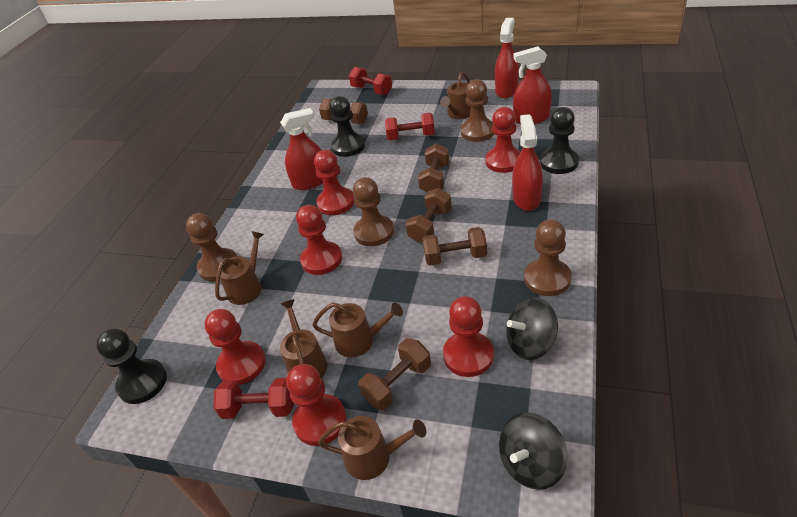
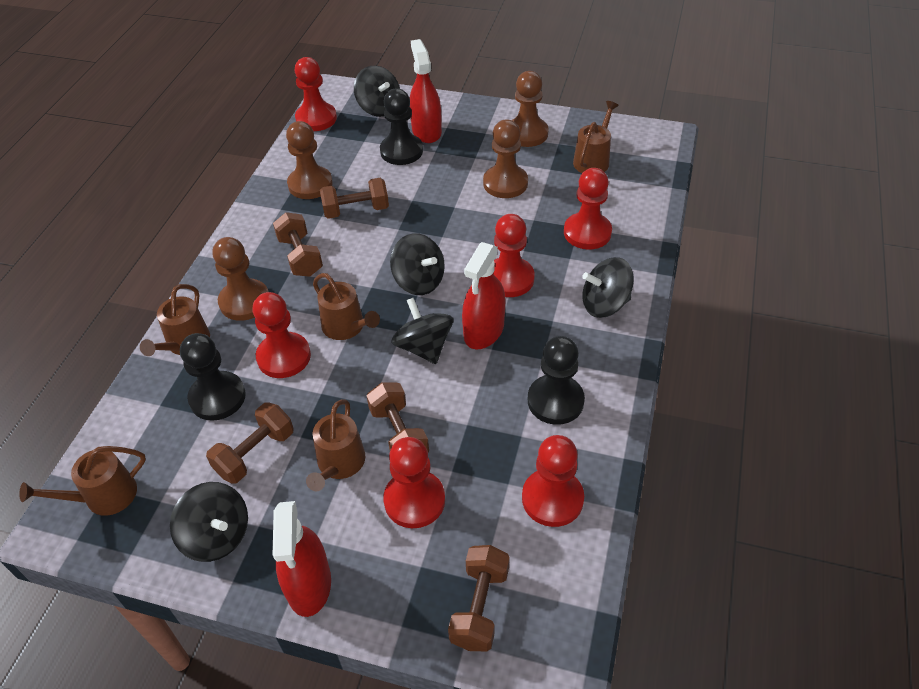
black spinning top: 2 -> 5
red dumbbell: 3 -> 0
red spray bottle: 4 -> 3

